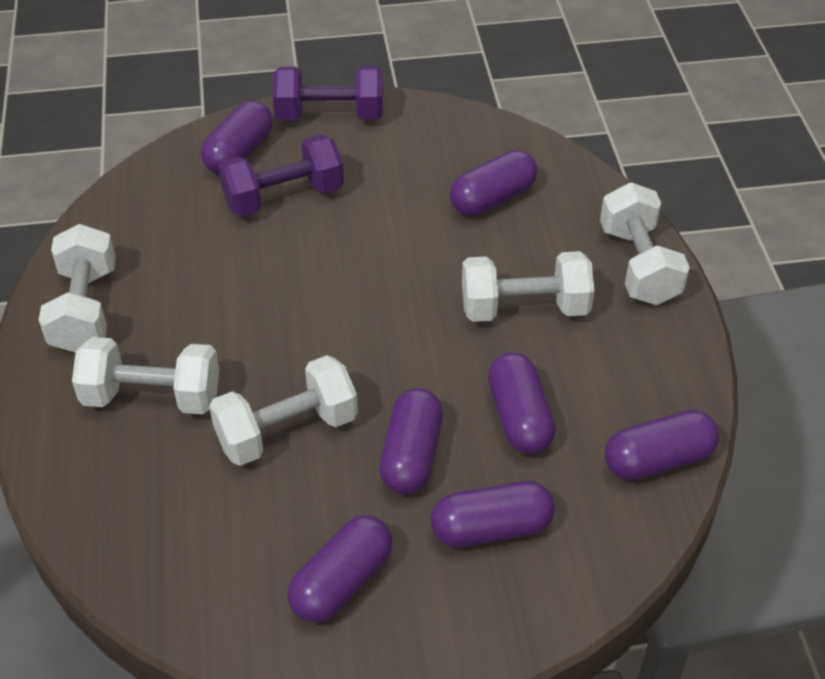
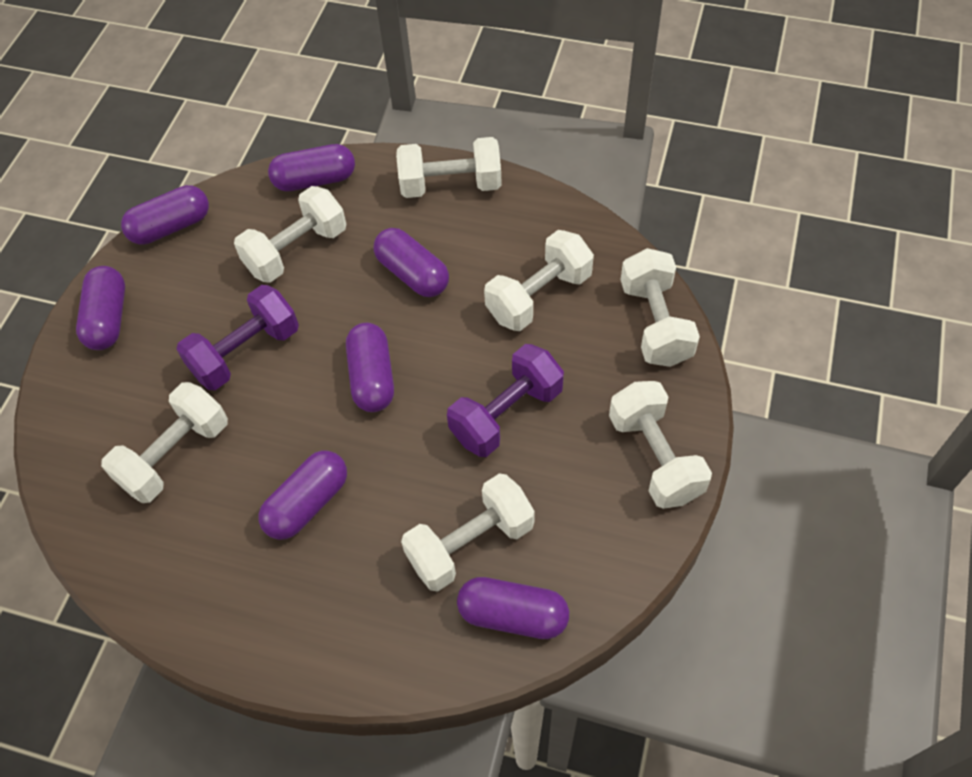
white dumbbell: 5 -> 7

